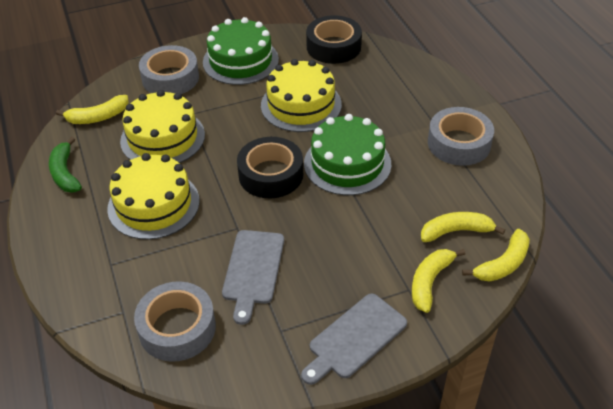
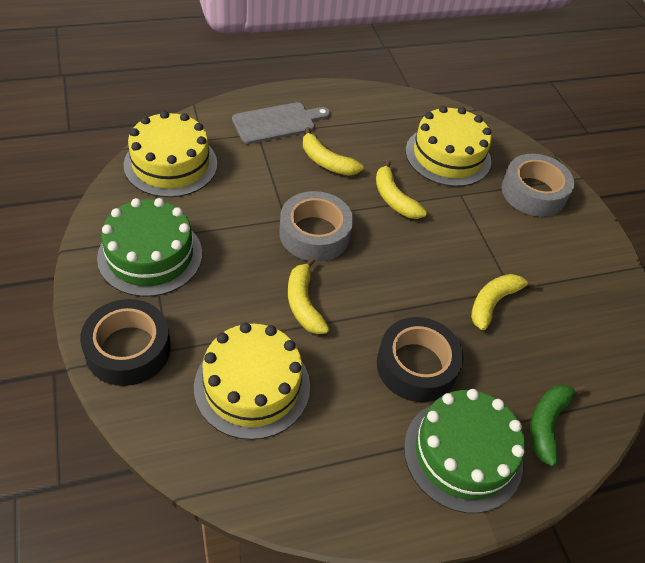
grey cutting board: 2 -> 1
grey tape: 3 -> 2

